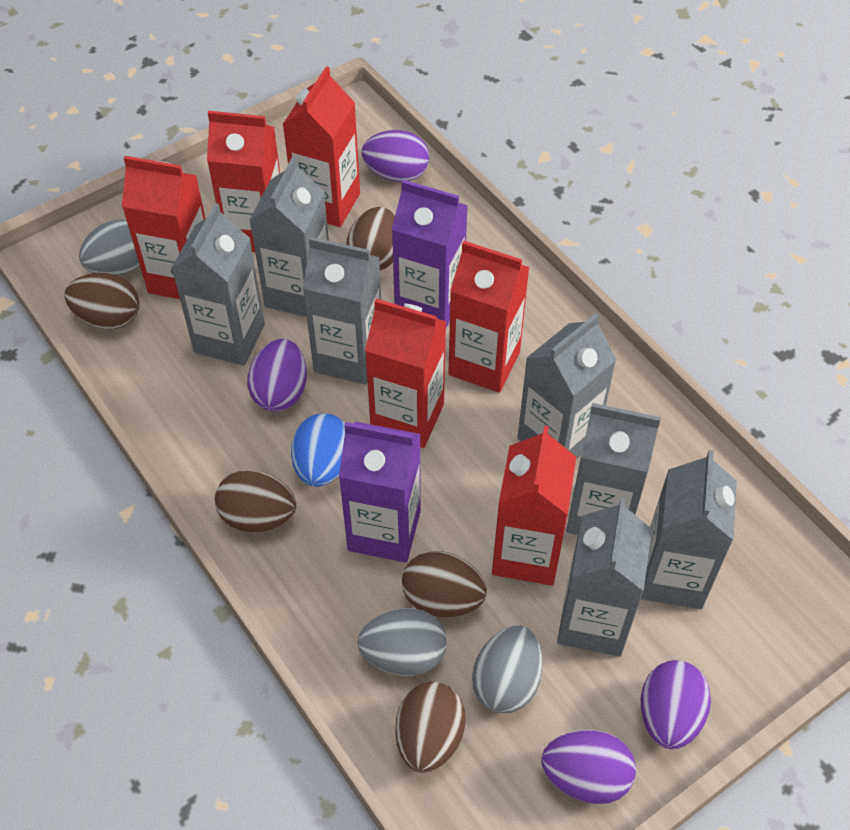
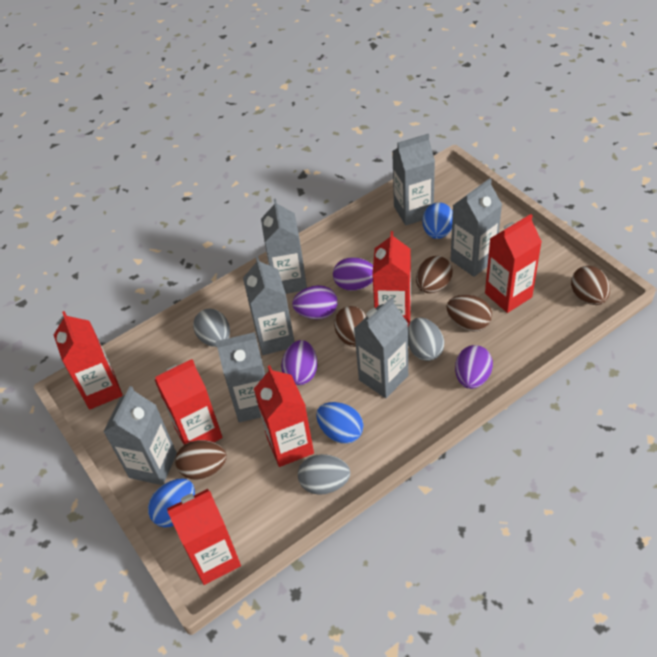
blue egg: 1 -> 3
purple carton: 2 -> 0

